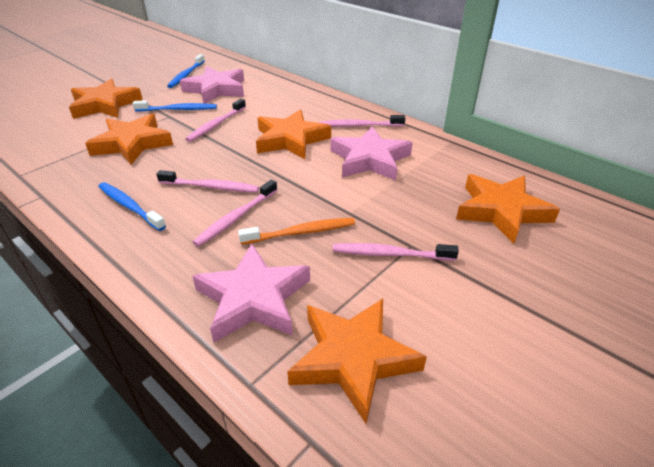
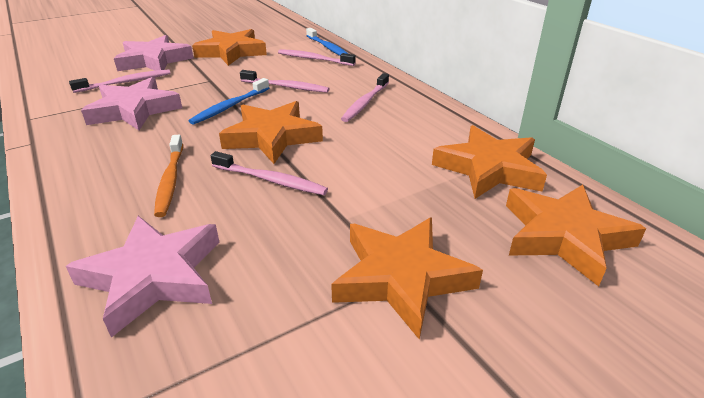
blue toothbrush: 3 -> 2

